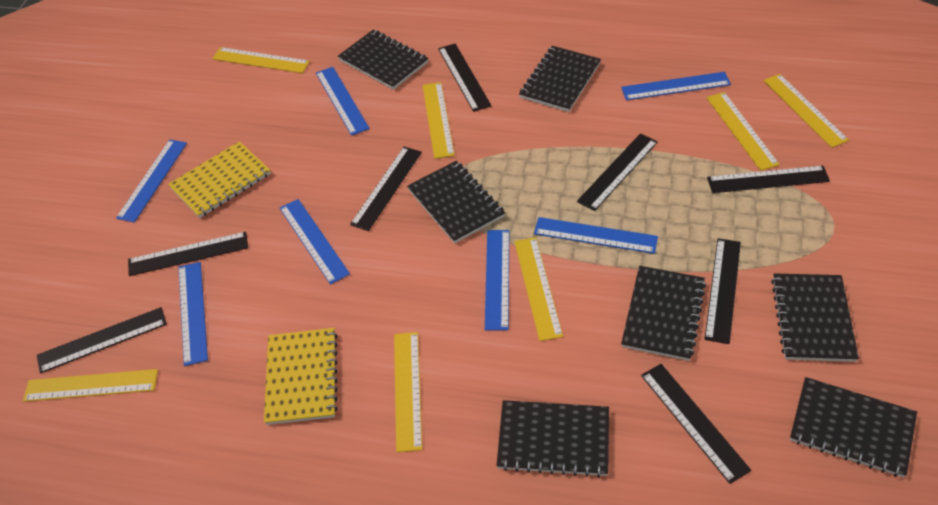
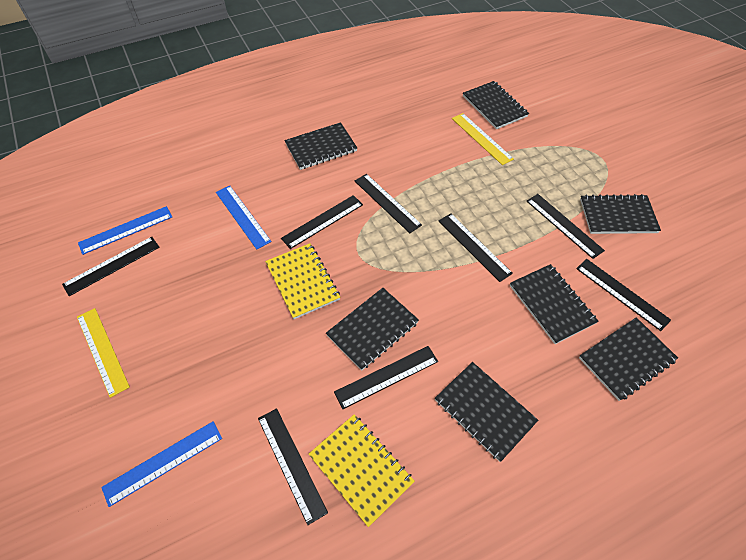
blue ruler: 7 -> 3
yellow ruler: 7 -> 2

